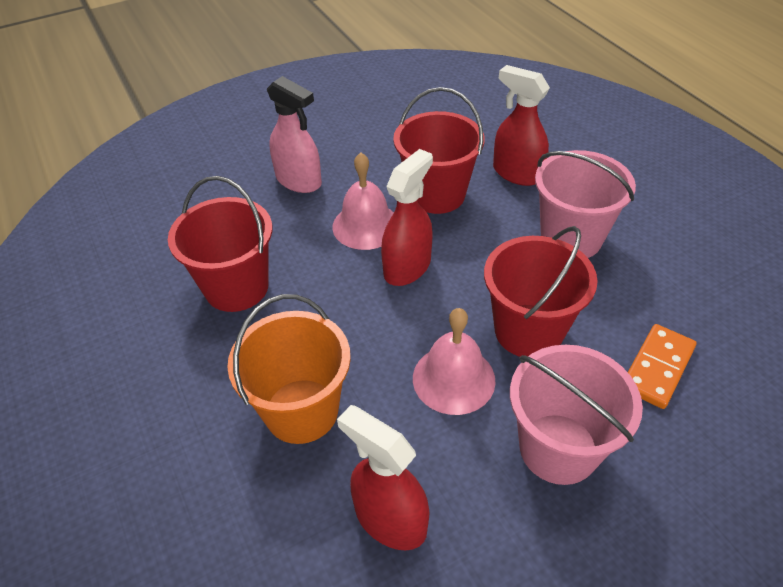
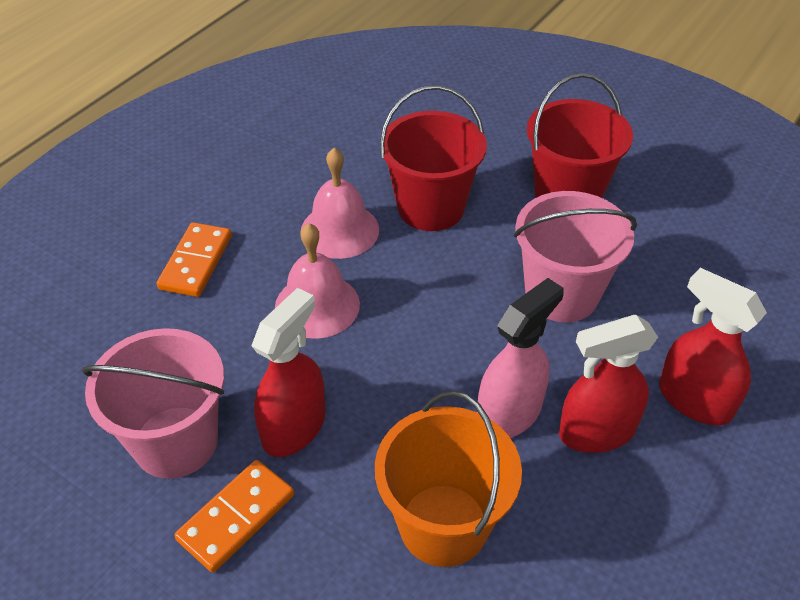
orange domino: 1 -> 2
red bucket: 3 -> 2

